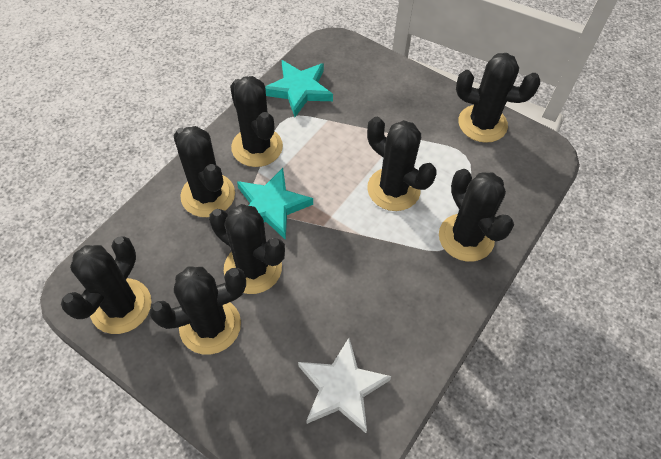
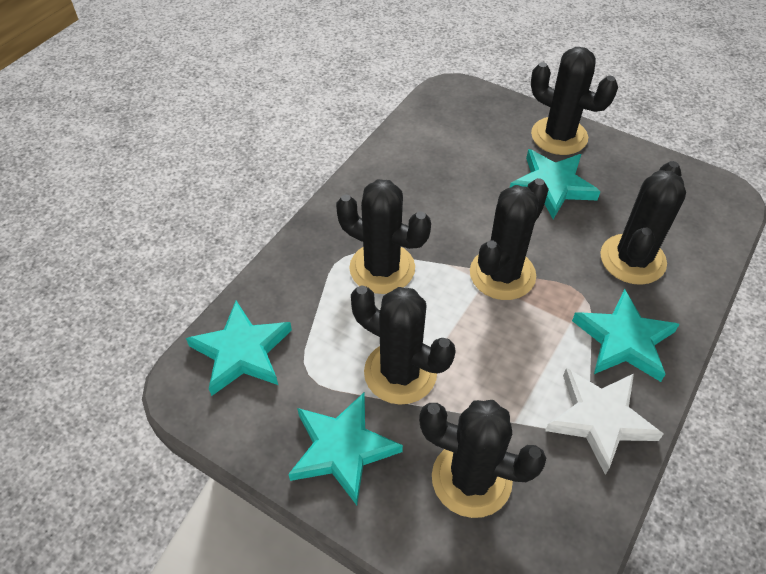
black cactus: 8 -> 6
turquoise star: 2 -> 4

